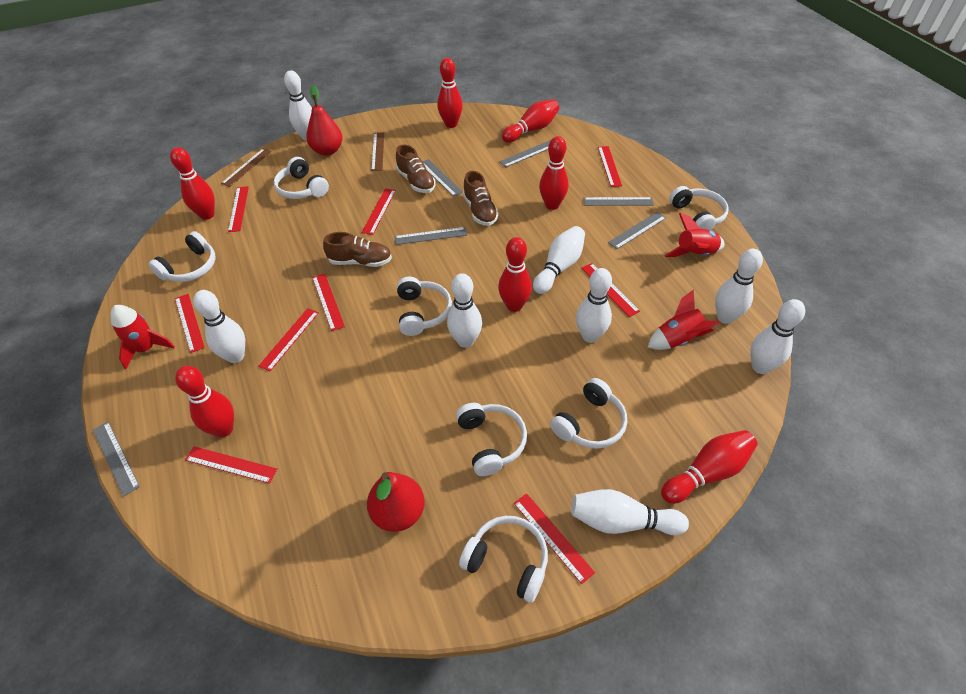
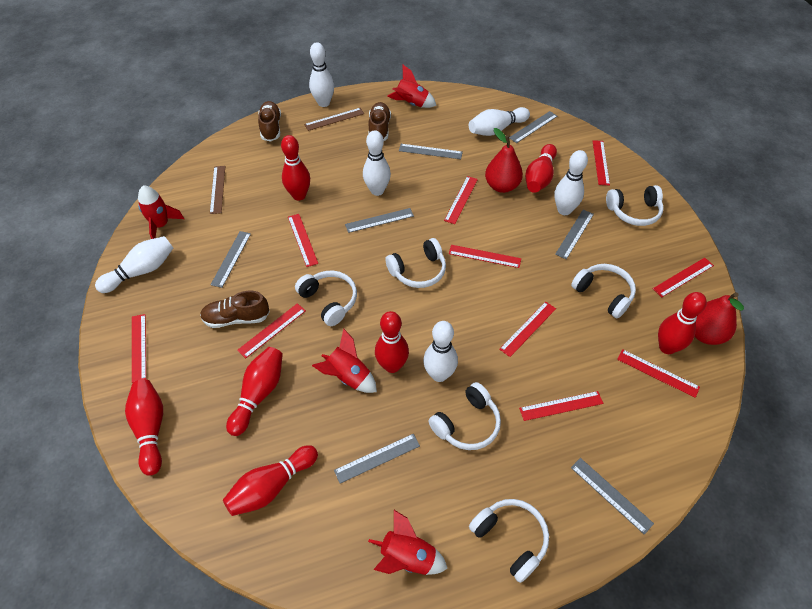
grey ruler: 6 -> 7
red rocket: 3 -> 4
red ruler: 9 -> 10
white bowling pin: 8 -> 6
white headphones: 7 -> 6

